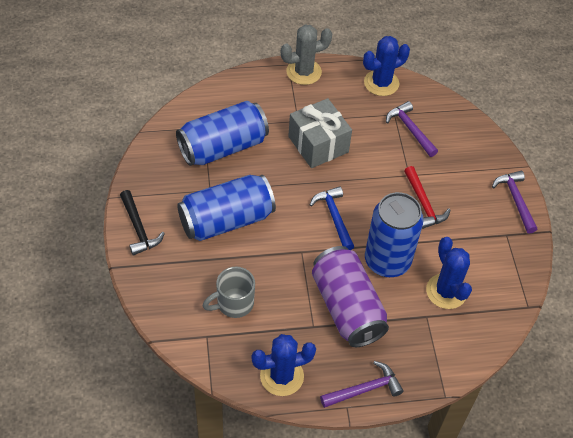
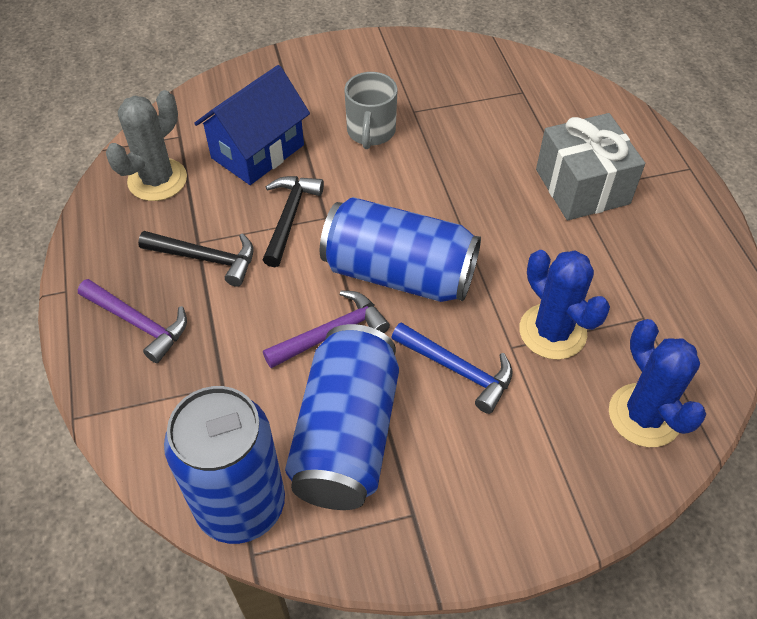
black hammer: 1 -> 2
blue cactus: 3 -> 2
blue house: 0 -> 1
purple can: 1 -> 0
purple hammer: 3 -> 2
red hammer: 1 -> 0

